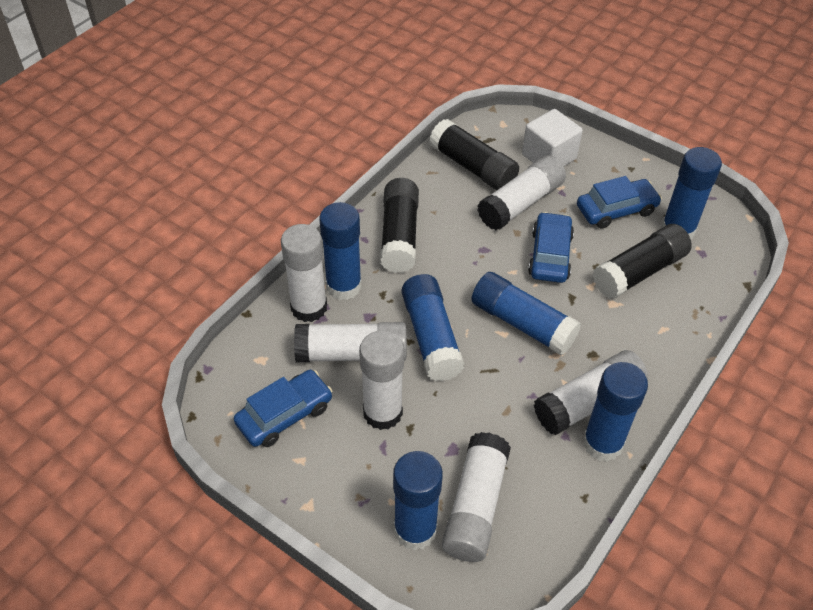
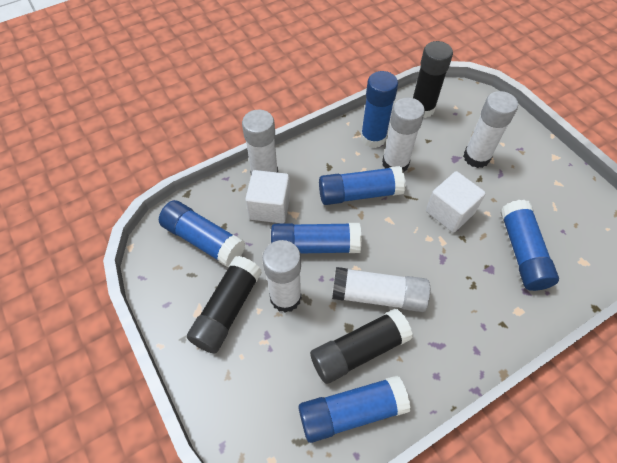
blue car: 3 -> 0
white cube: 1 -> 2
white glue stick: 6 -> 5

